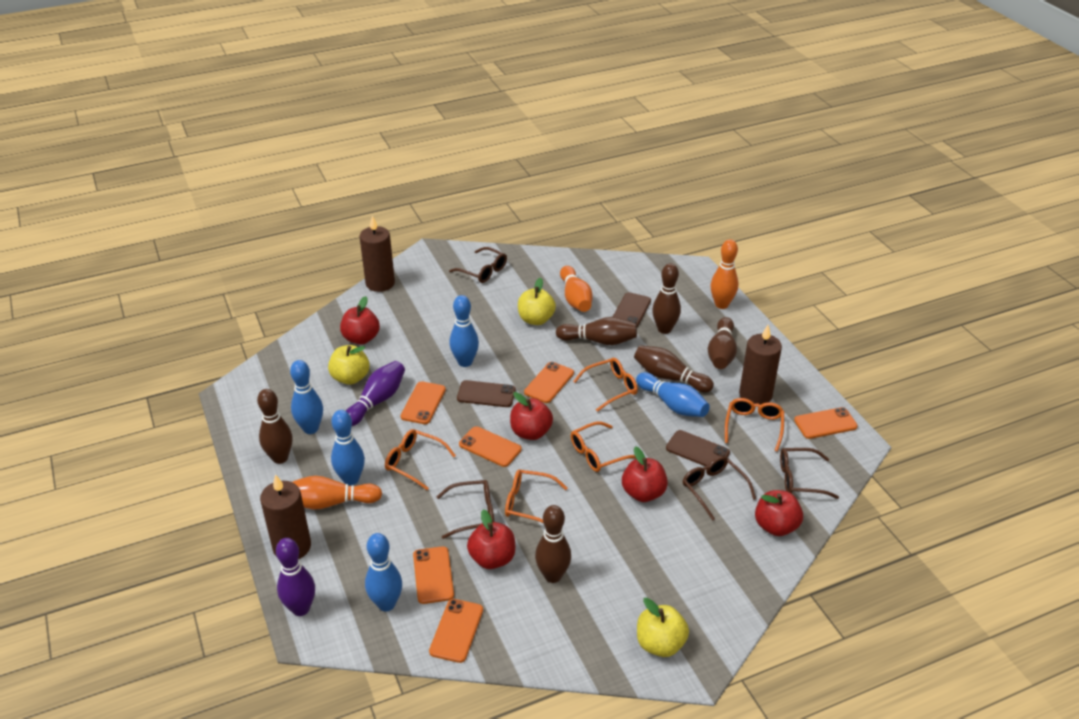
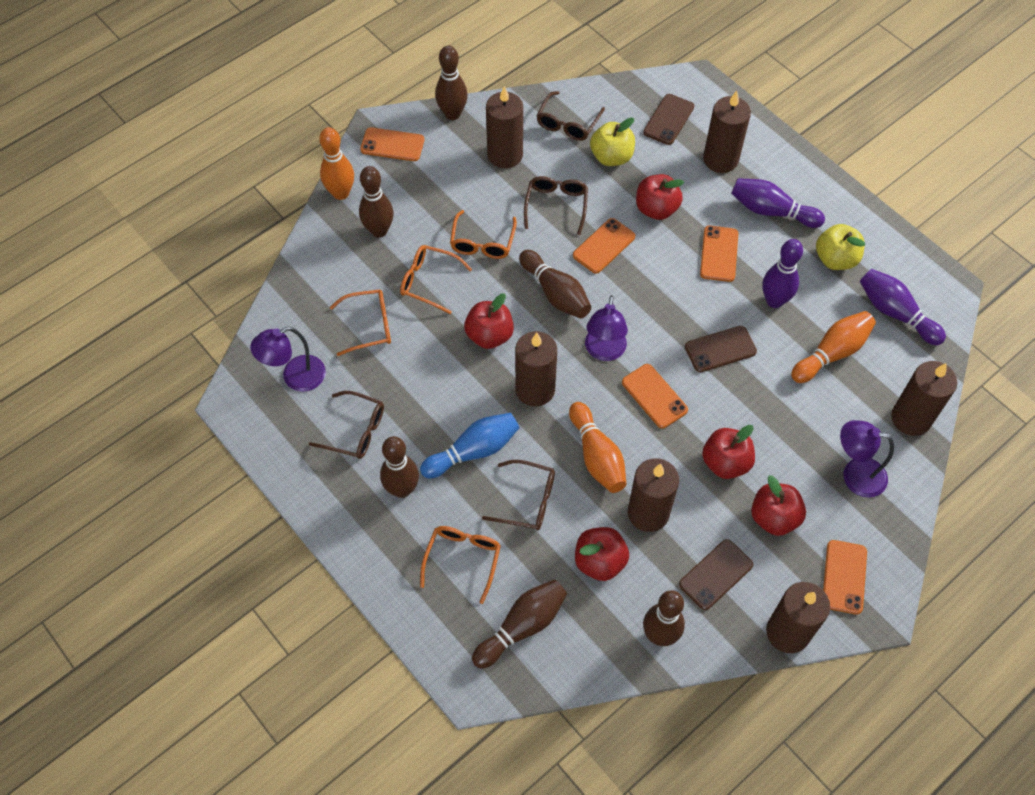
blue bowling pin: 5 -> 1
brown candle: 3 -> 6
orange glasses: 5 -> 4
orange phone: 6 -> 5
purple bowling pin: 2 -> 3
purple lamp: 0 -> 3
yellow apple: 3 -> 2

